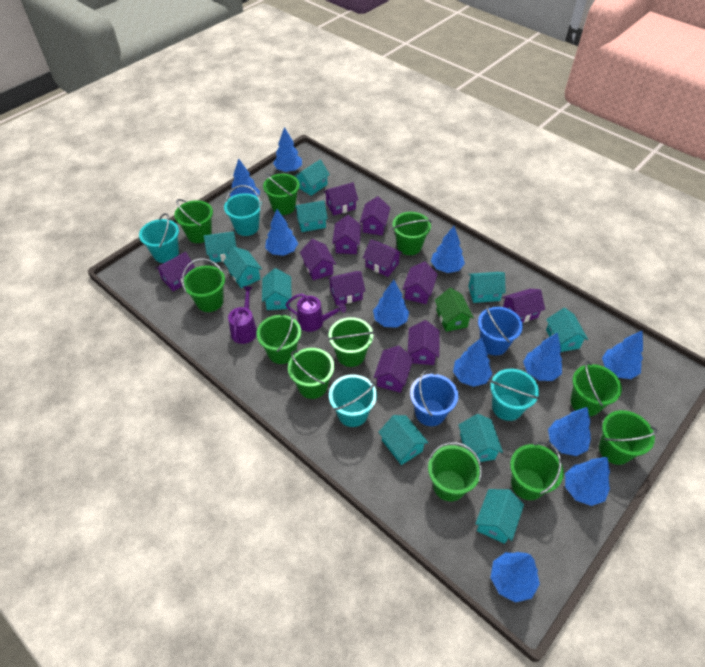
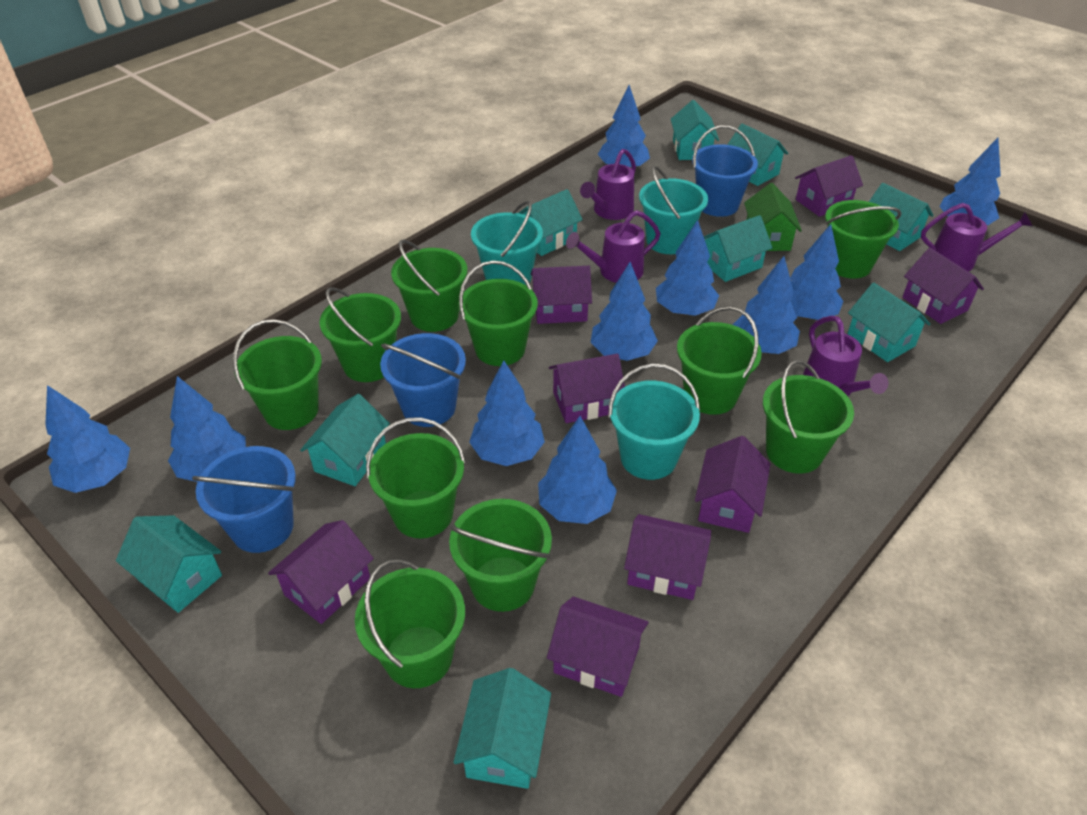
blue bucket: 2 -> 3
blue tree: 11 -> 10
green bucket: 11 -> 10
purple house: 11 -> 8
purple watering can: 2 -> 4
turquoise bucket: 4 -> 3
turquoise house: 10 -> 9

